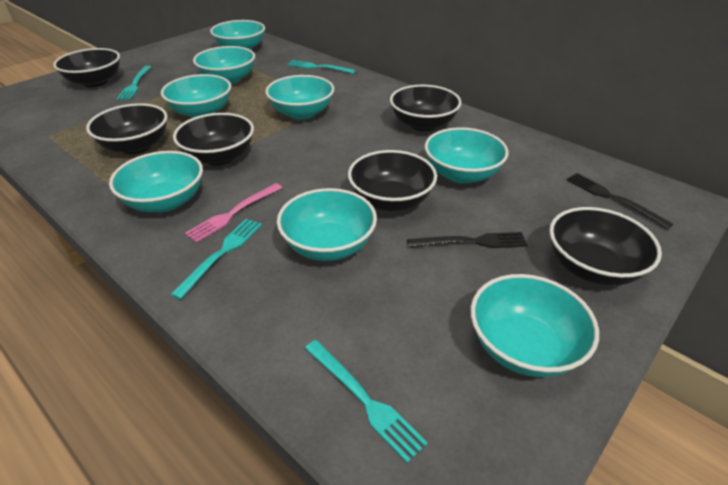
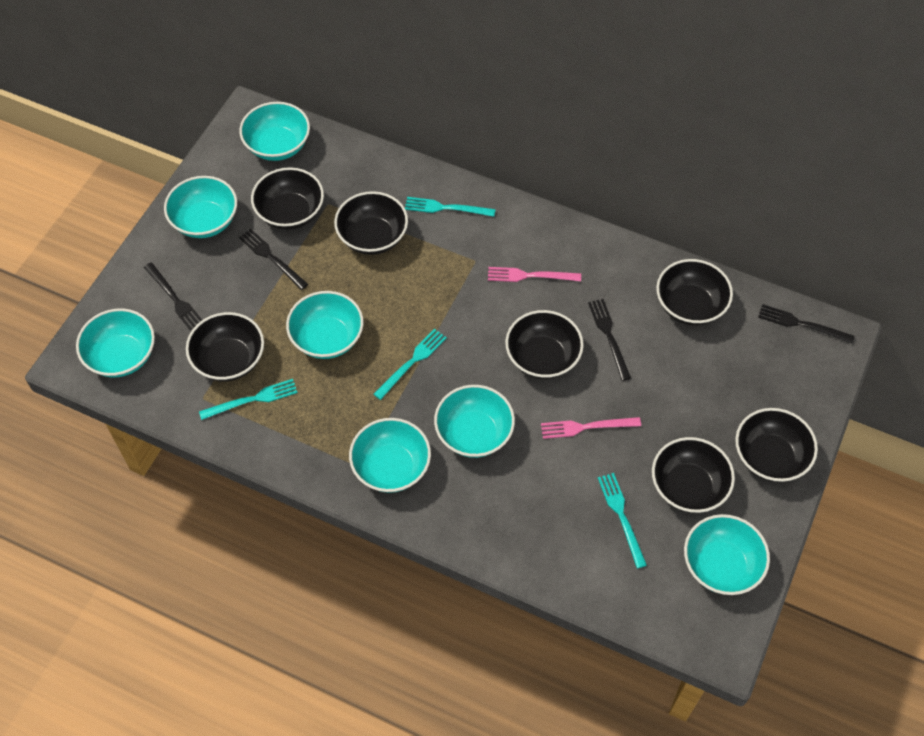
black bowl: 6 -> 7
black fork: 2 -> 4
pink fork: 1 -> 2
turquoise bowl: 8 -> 7

